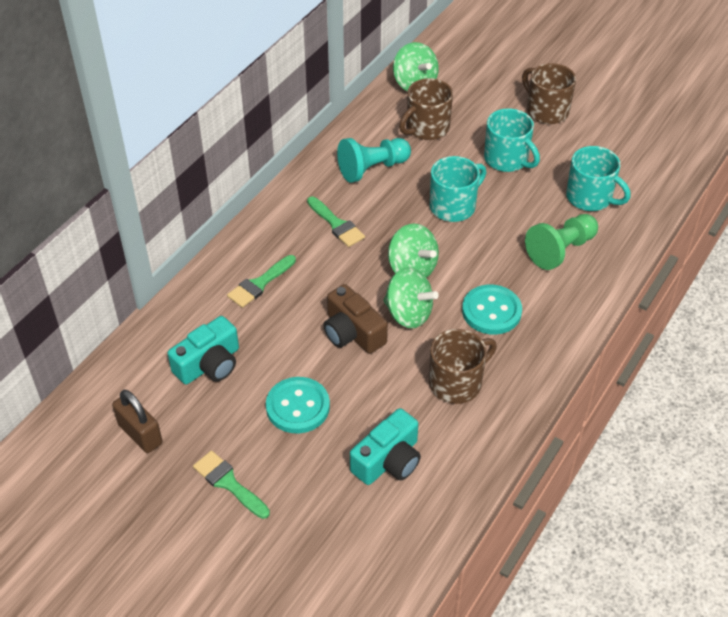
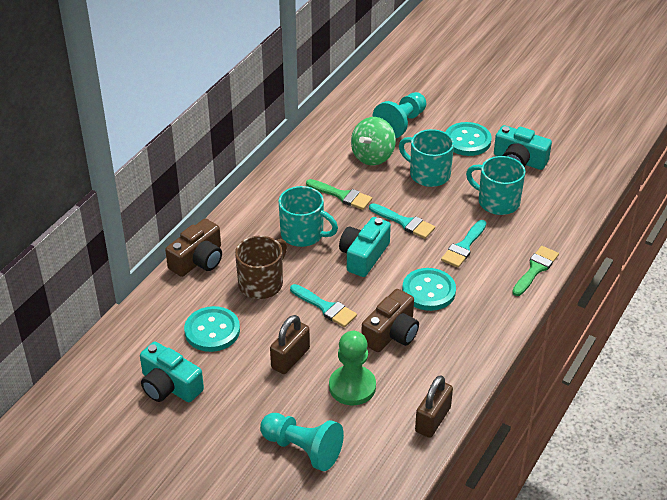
brown camera: 1 -> 2
brown mug: 3 -> 1
brown padlock: 1 -> 2
green brush: 3 -> 2
green spinning top: 3 -> 1
turquoise brush: 0 -> 3
turquoise button: 2 -> 3
turquoise camera: 2 -> 3
turquoise pawn: 1 -> 2

